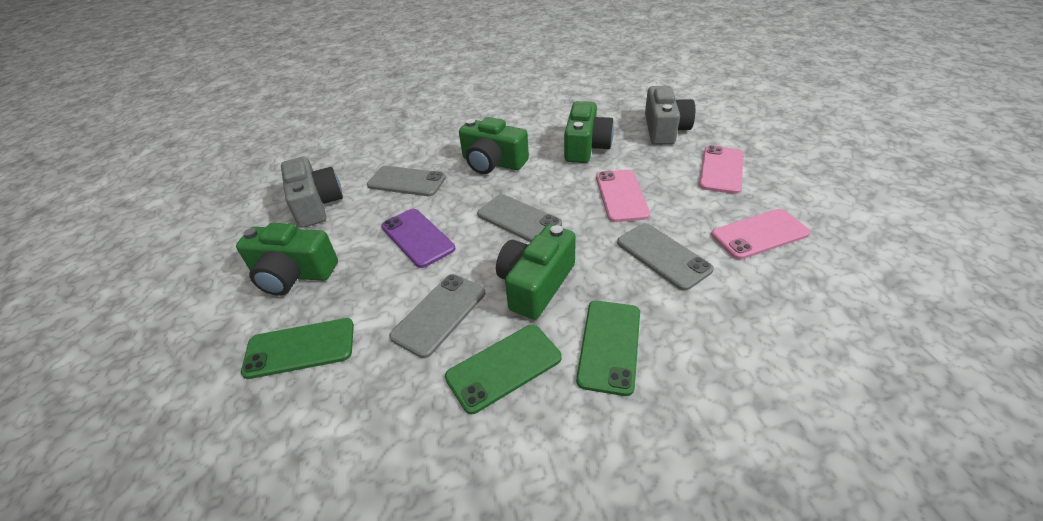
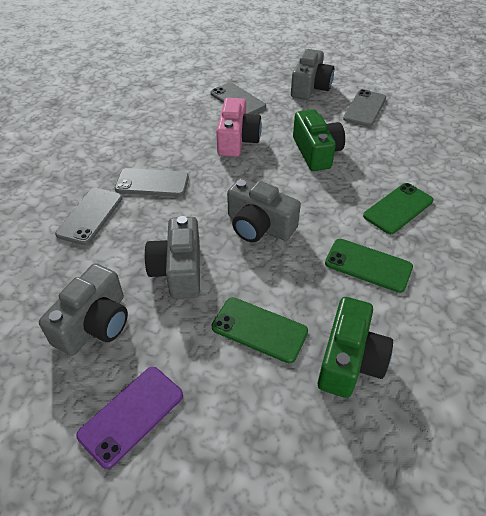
green camera: 4 -> 2
grey camera: 2 -> 4
pink camera: 0 -> 1
pink phone: 3 -> 0

